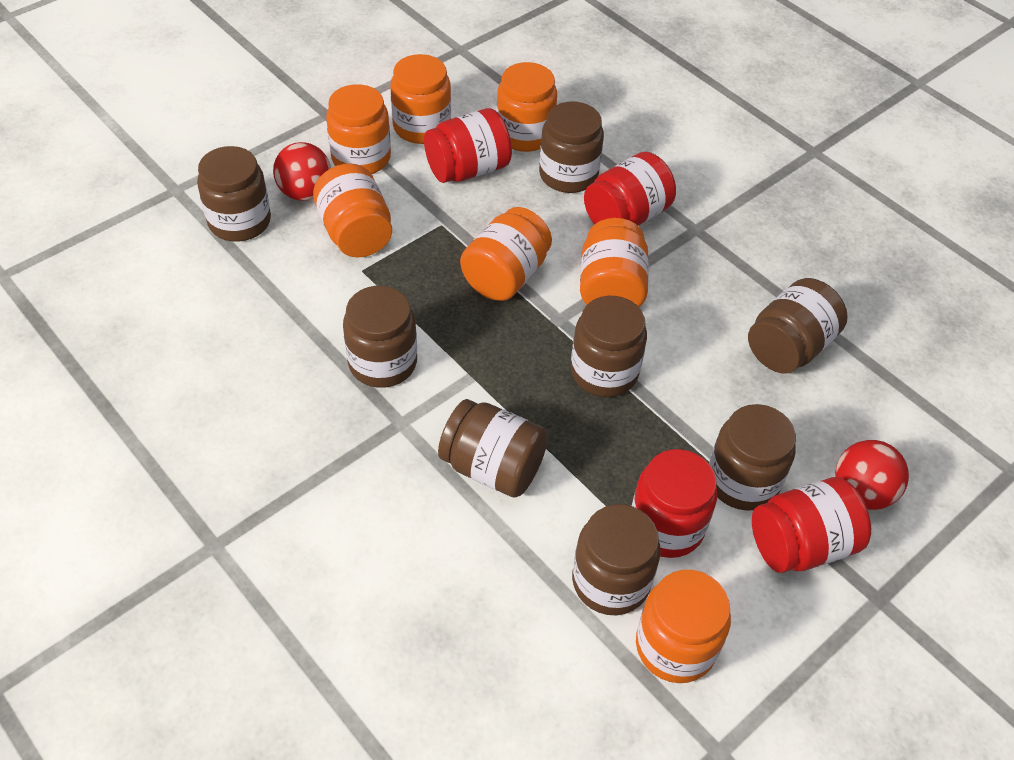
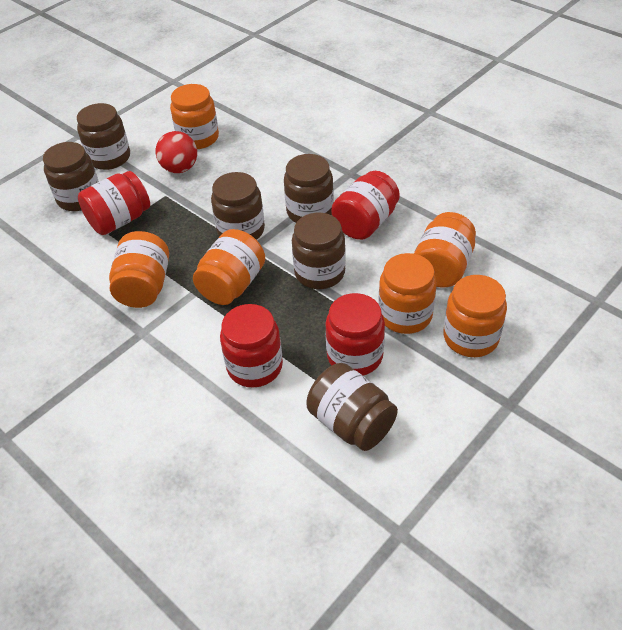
brown jar: 8 -> 6
orange jar: 7 -> 6
red ball: 2 -> 1

